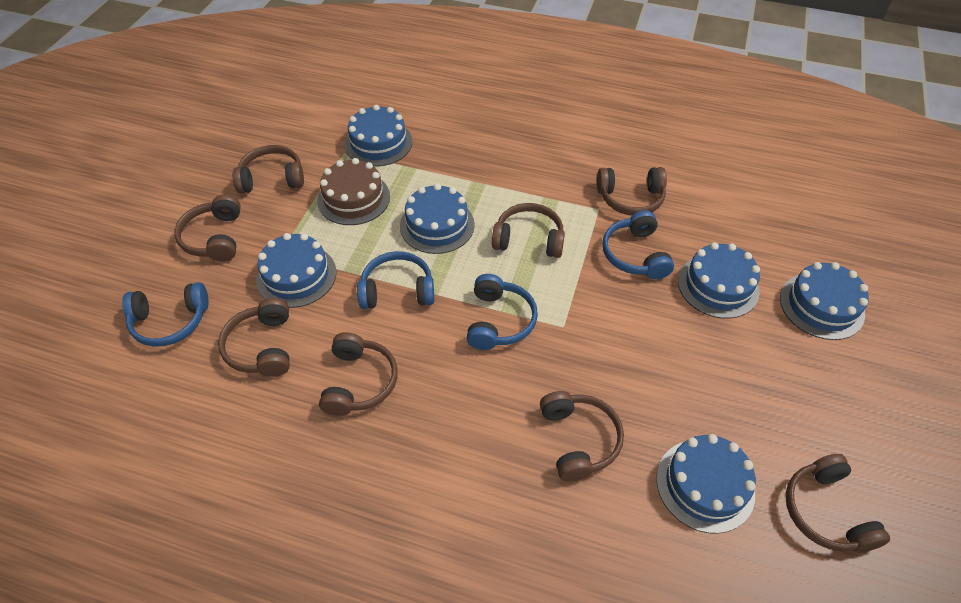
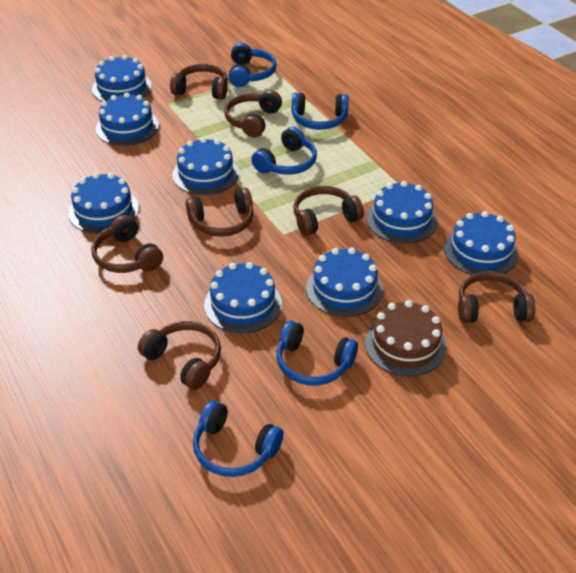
blue cake: 6 -> 8
blue headphones: 4 -> 5
brown headphones: 8 -> 7

